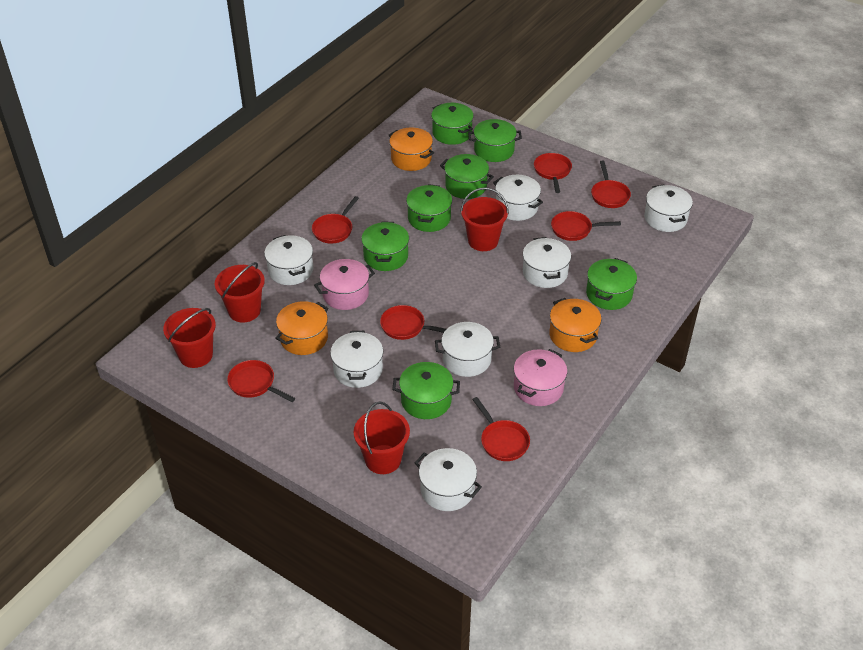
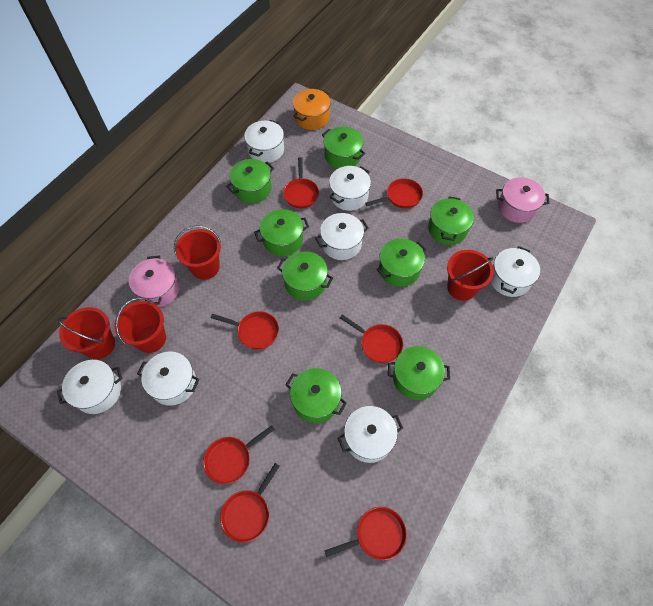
green pot: 7 -> 8
orange pot: 3 -> 1

